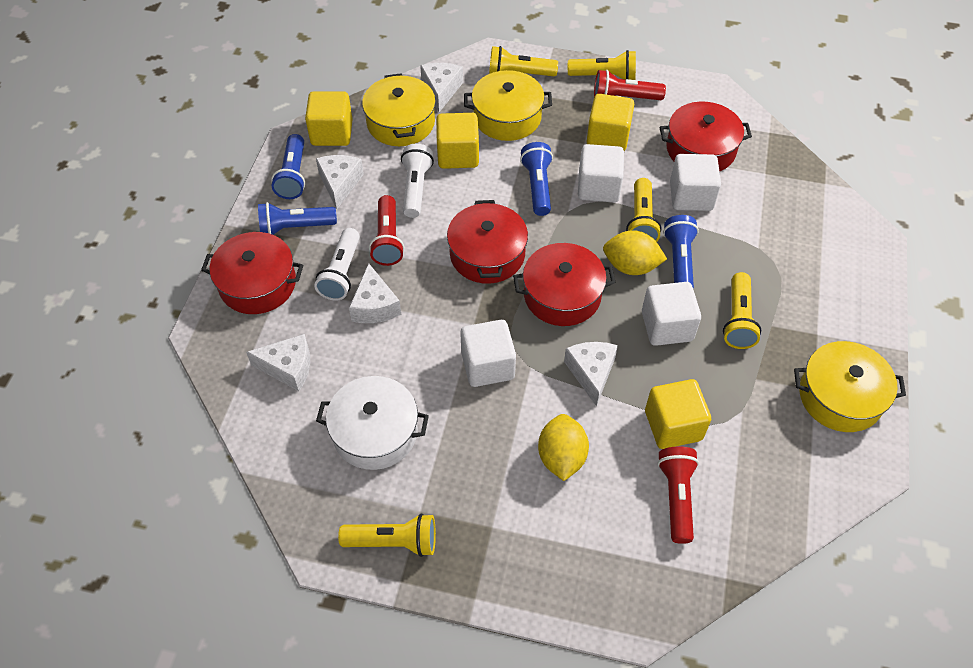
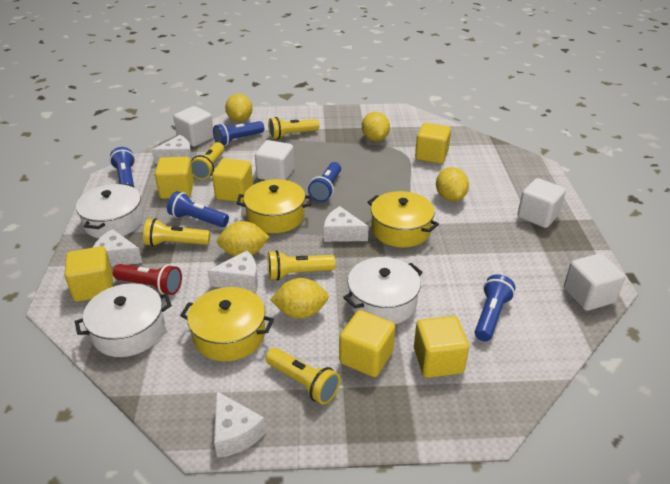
blue flashlight: 4 -> 5
red flashlight: 3 -> 1
red pot: 4 -> 0
white flashlight: 2 -> 0
white pot: 1 -> 3
yellow cube: 4 -> 6
yellow lemon: 2 -> 5

